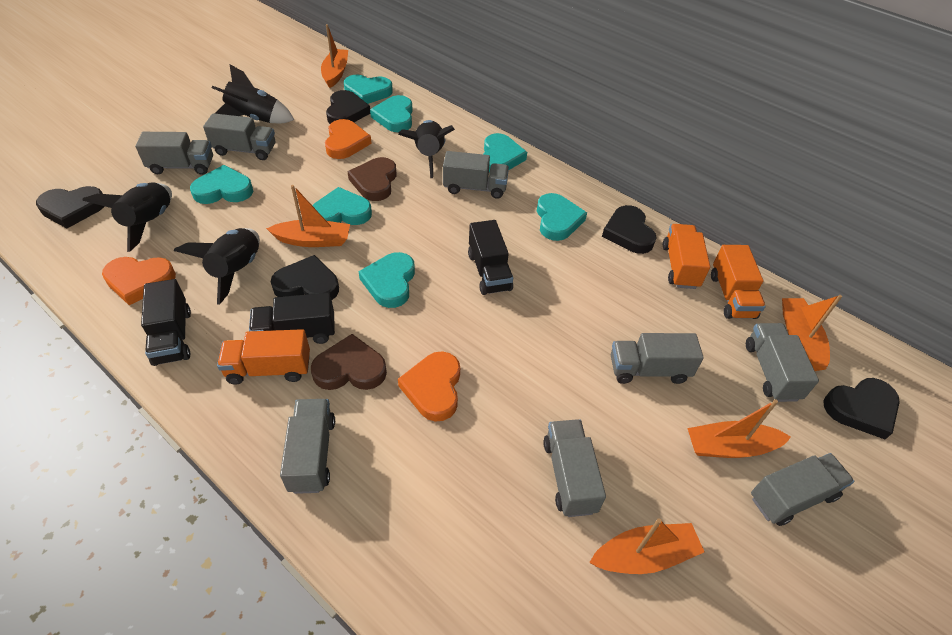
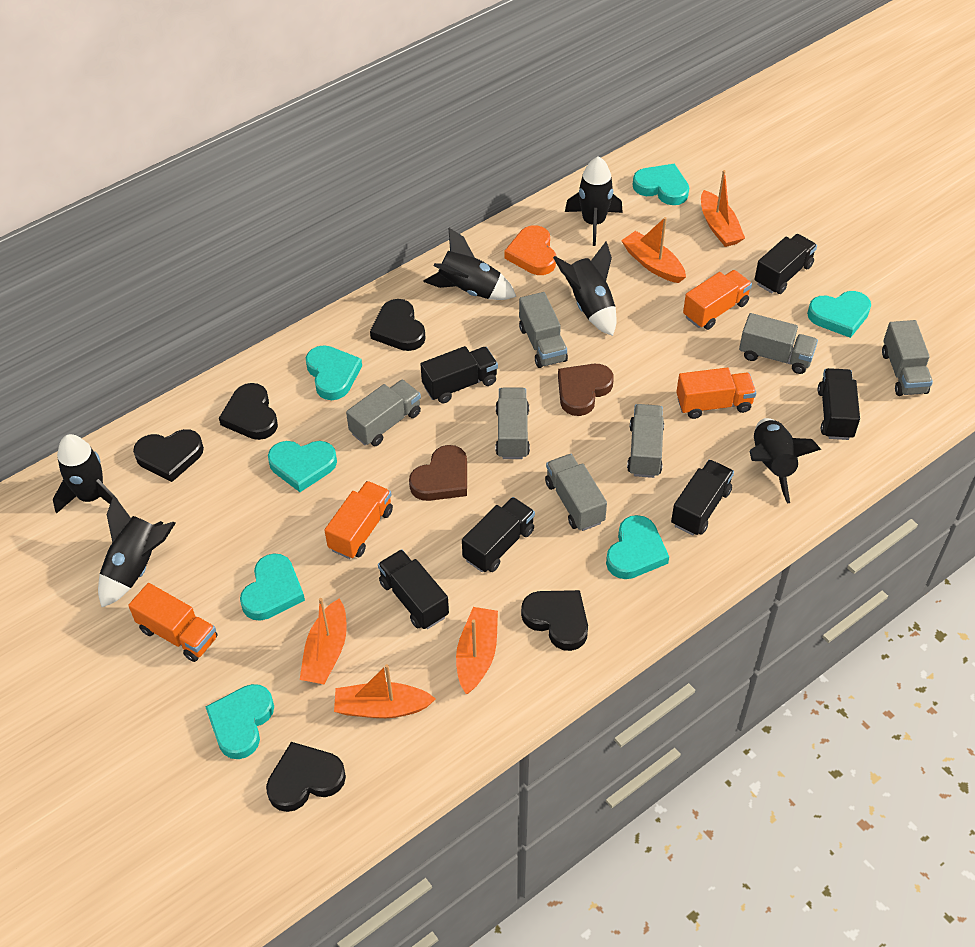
black rocket: 4 -> 6
black truck: 3 -> 6
grey truck: 8 -> 7
orange heart: 3 -> 1
orange truck: 3 -> 4

